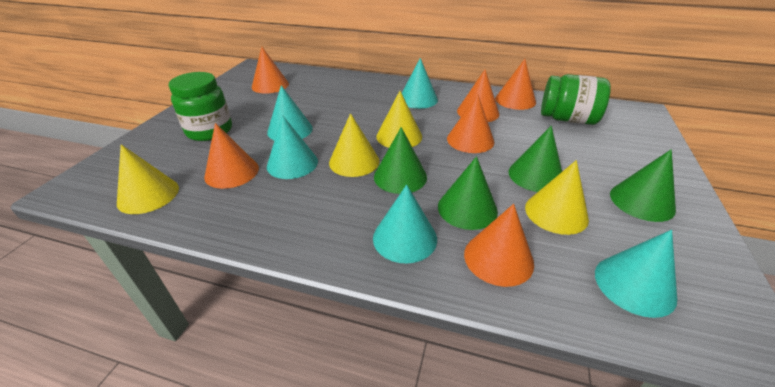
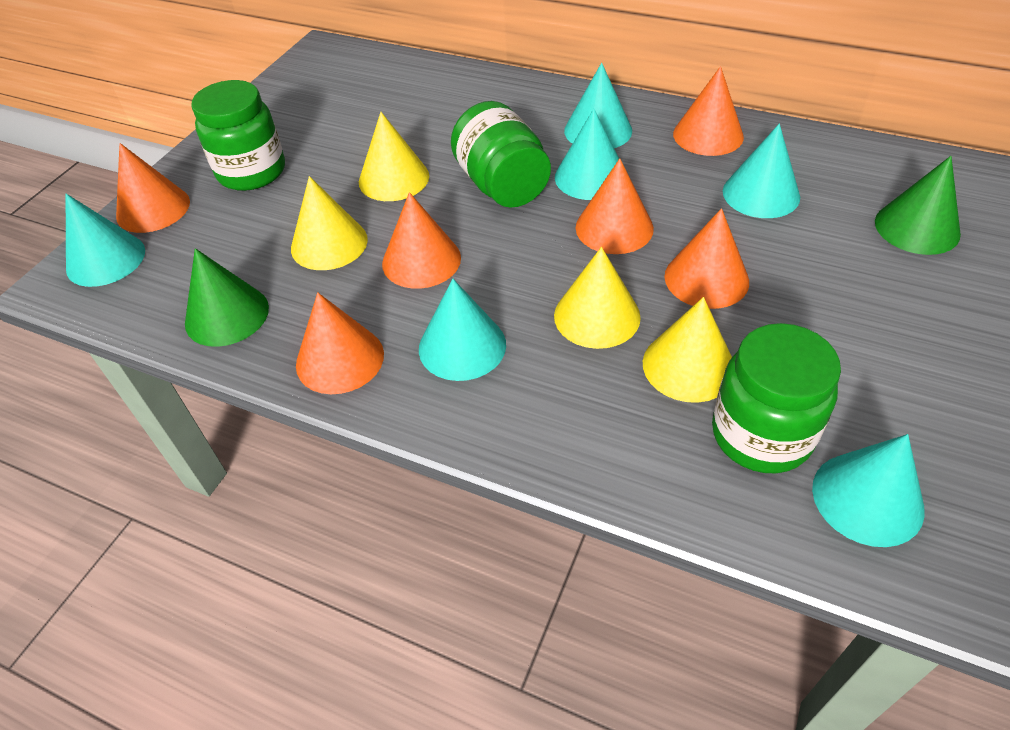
green cone: 4 -> 2
green jar: 2 -> 3
turquoise cone: 5 -> 6

